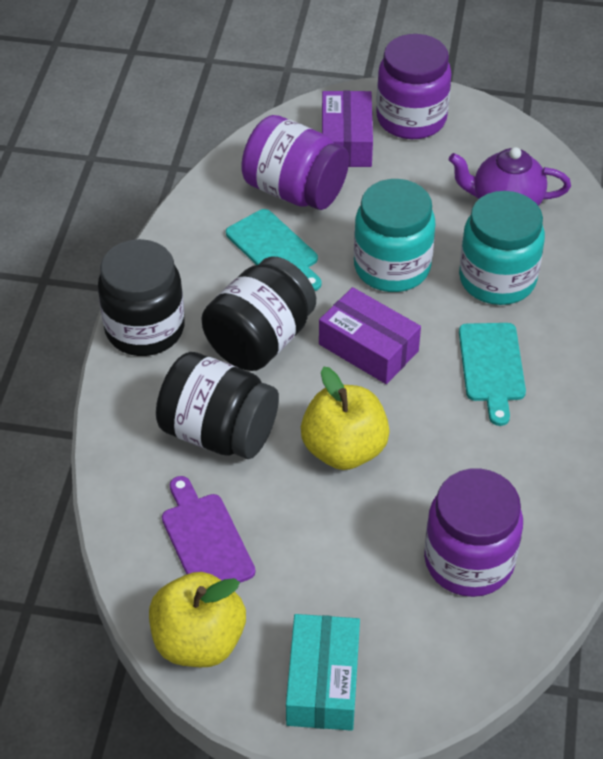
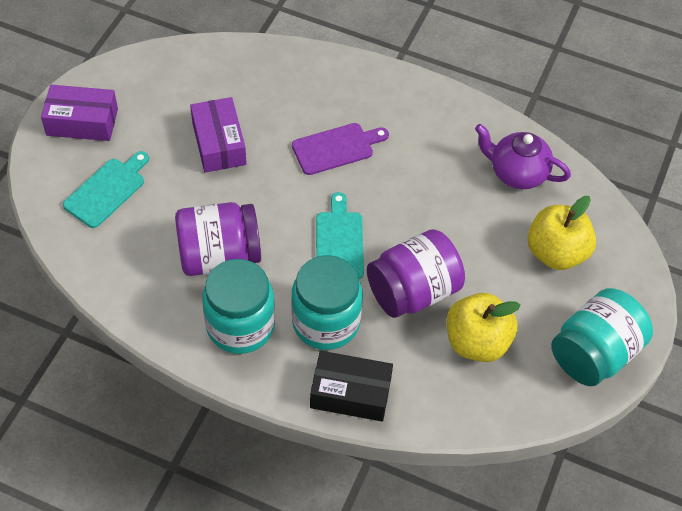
black box: 0 -> 1
black jar: 3 -> 0
purple jar: 3 -> 2
turquoise box: 1 -> 0
turquoise jar: 2 -> 3

